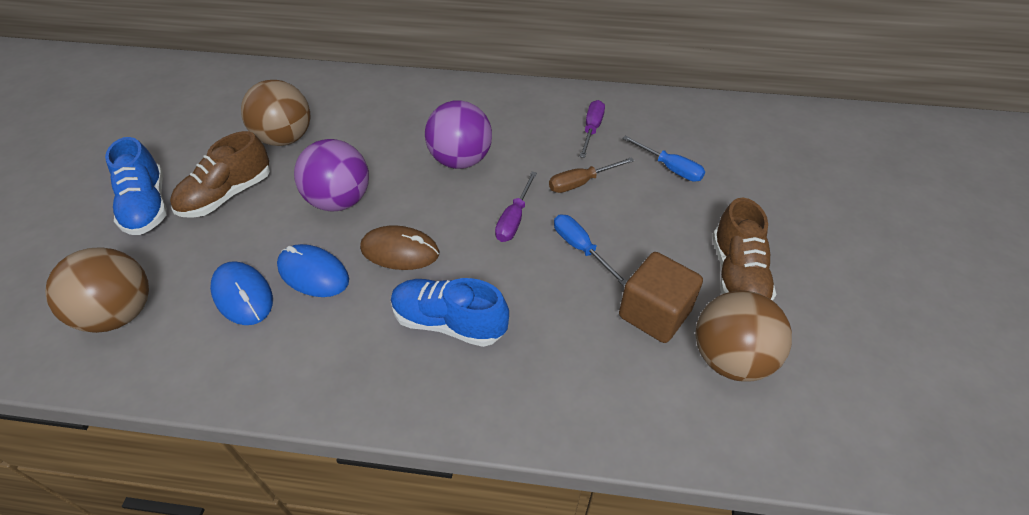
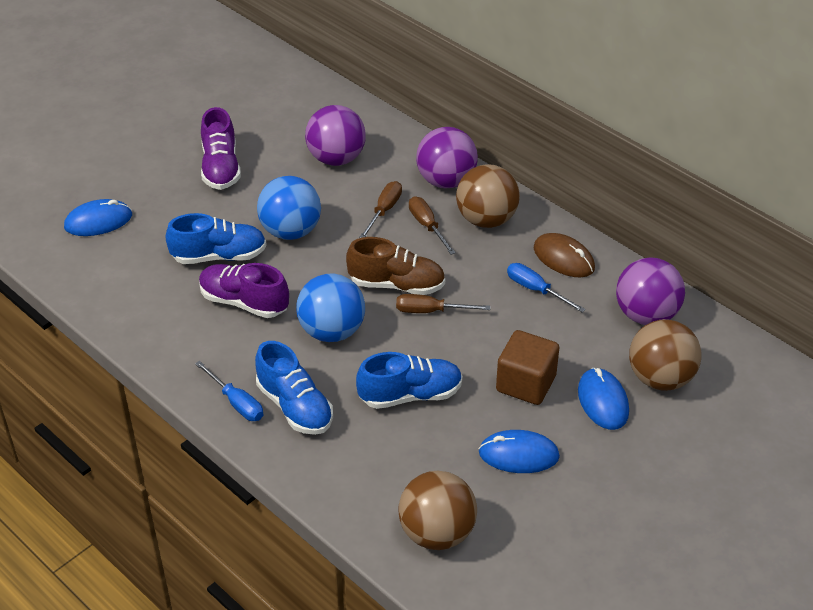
blue ball: 0 -> 2
blue mouse: 2 -> 3
blue shoe: 2 -> 3
brown screwdriver: 1 -> 3
brown shoe: 2 -> 1
purple ball: 2 -> 3
purple screwdriver: 2 -> 0
purple shoe: 0 -> 2

